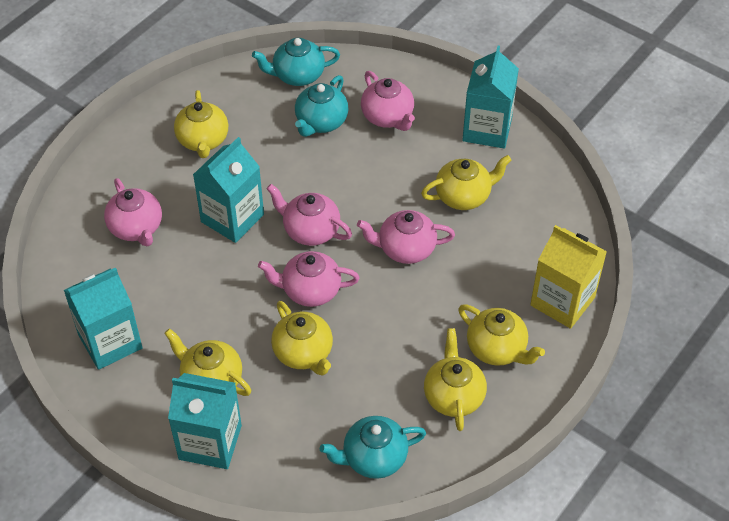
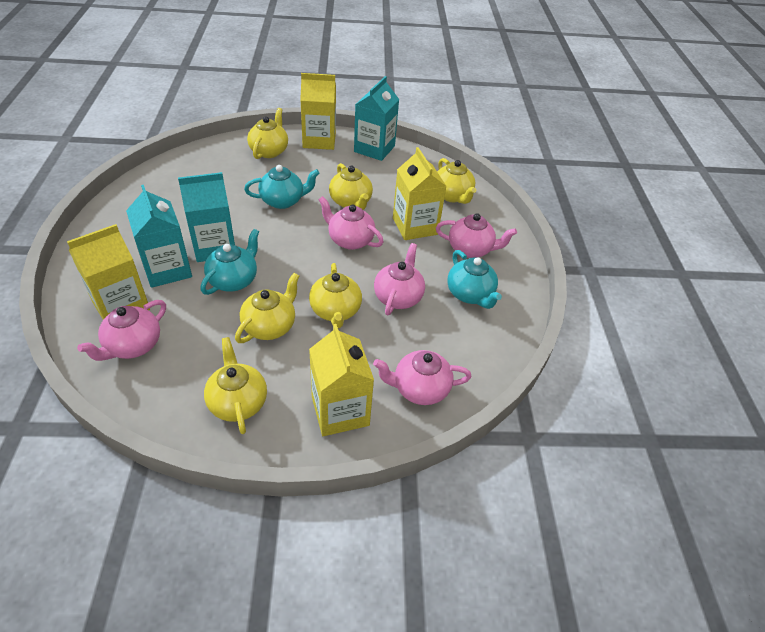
turquoise carton: 4 -> 3
yellow carton: 1 -> 4

